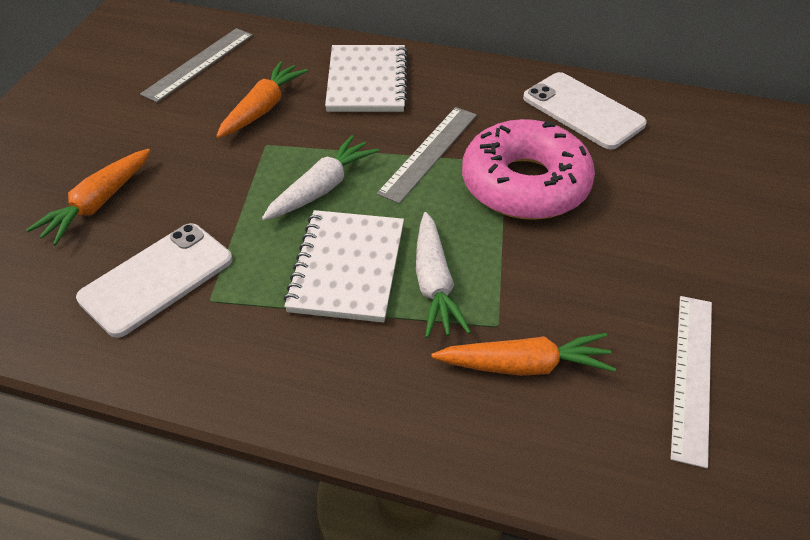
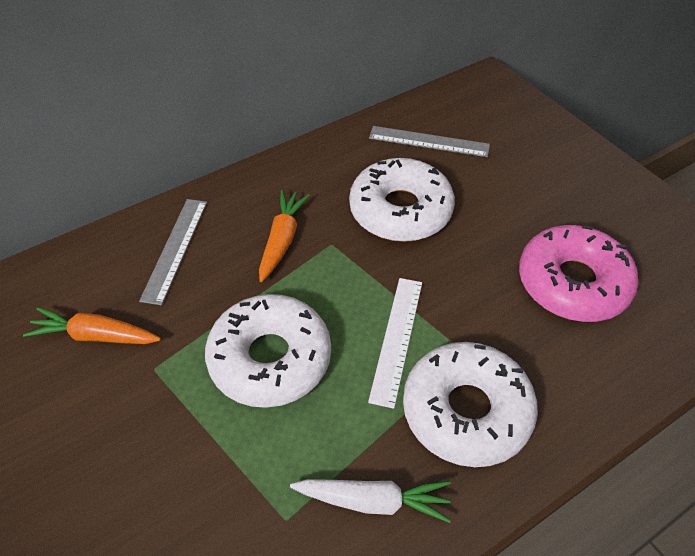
orange carrot: 3 -> 2
white carrot: 2 -> 1
white donut: 0 -> 3
white notebook: 2 -> 0
white phone: 2 -> 0

